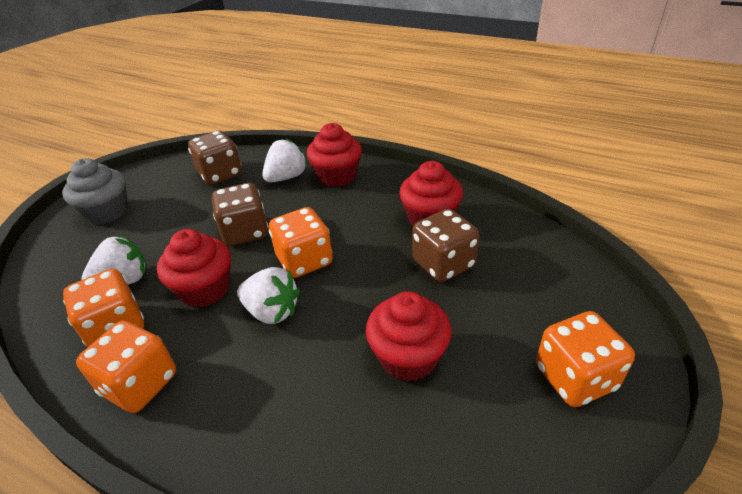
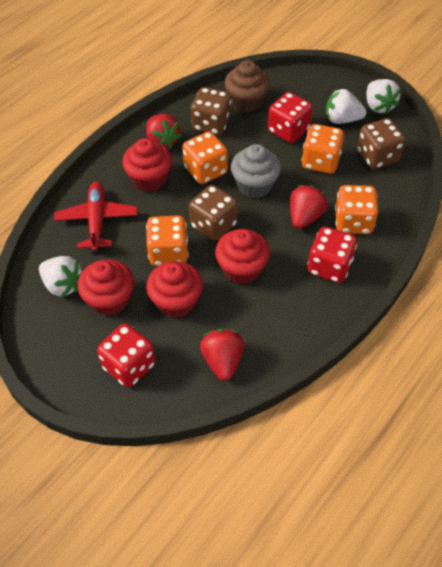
brown cupcake: 0 -> 1
red dice: 0 -> 3
red plane: 0 -> 1
red strawberry: 0 -> 3

